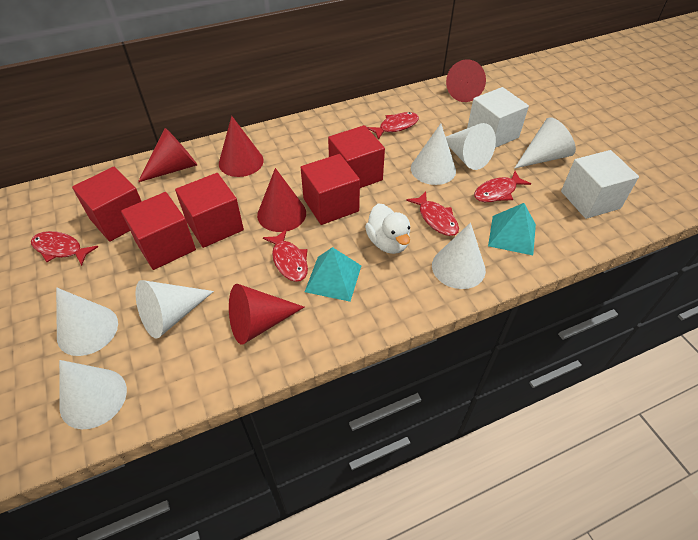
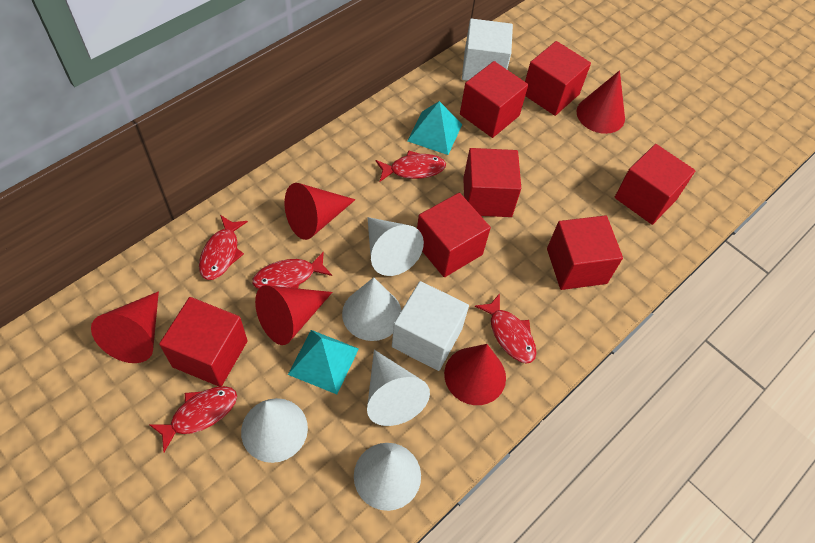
red cube: 5 -> 7
white cone: 7 -> 5
white duck: 1 -> 0

